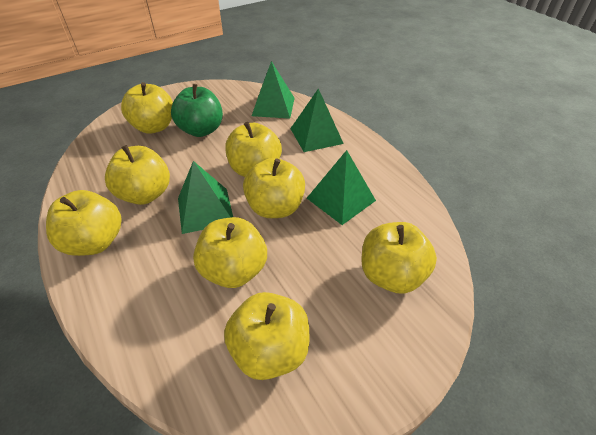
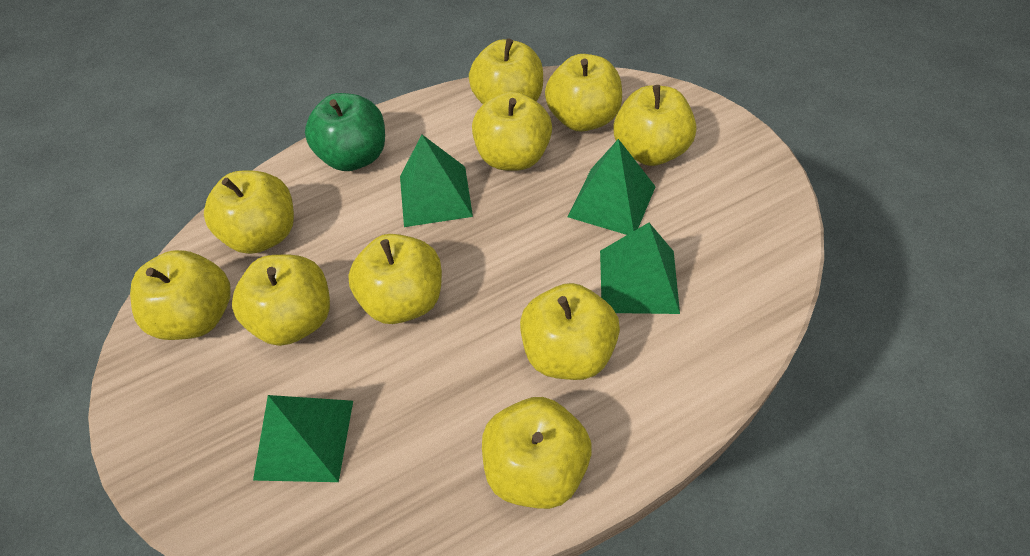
yellow apple: 8 -> 10

